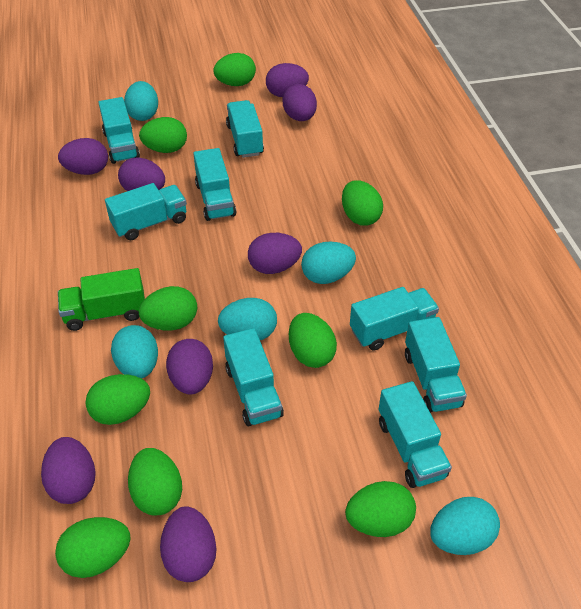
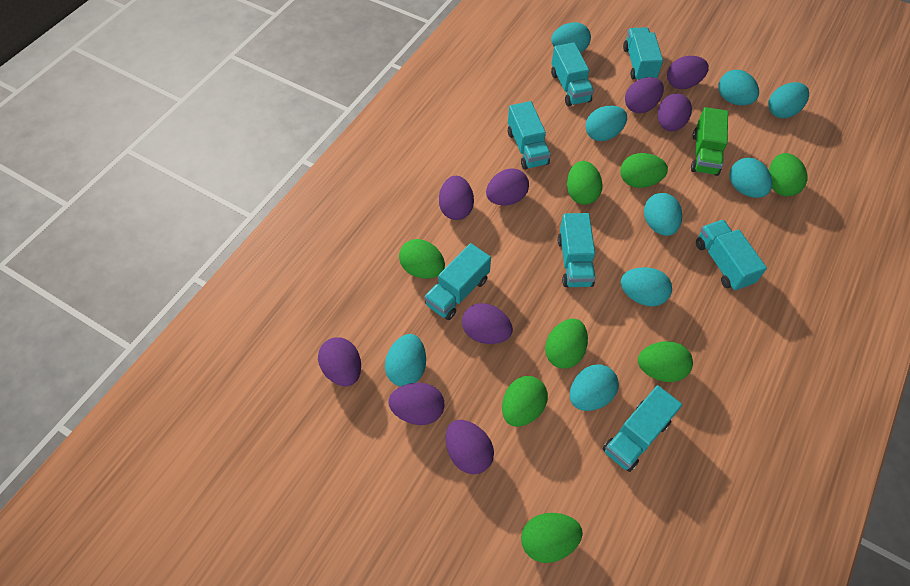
green egg: 9 -> 8
purple egg: 8 -> 9
turquoise egg: 5 -> 9
turquoise truck: 8 -> 7

